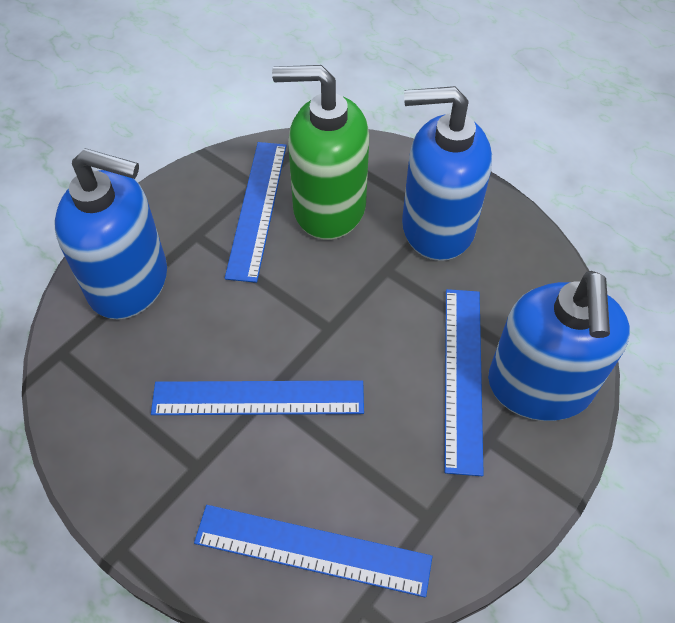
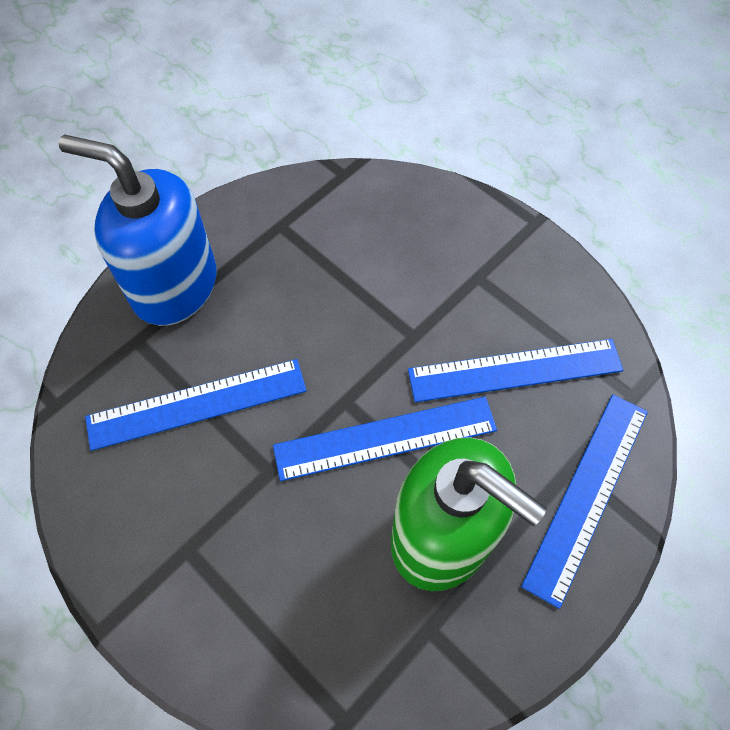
blue soap dispenser: 3 -> 1

